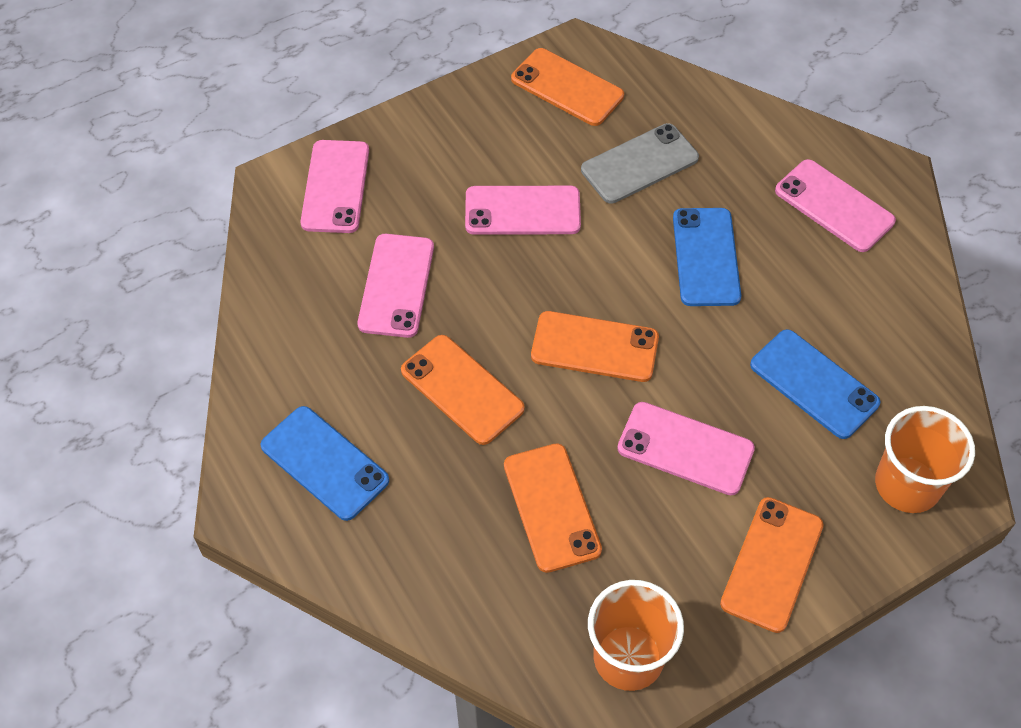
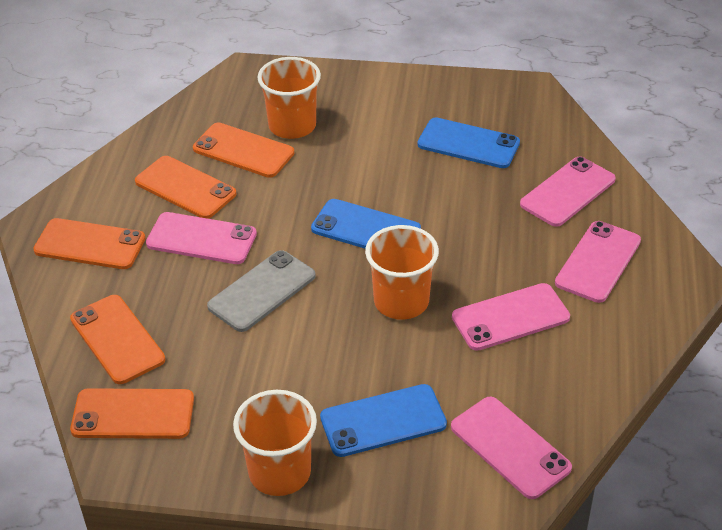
orange cup: 2 -> 3

